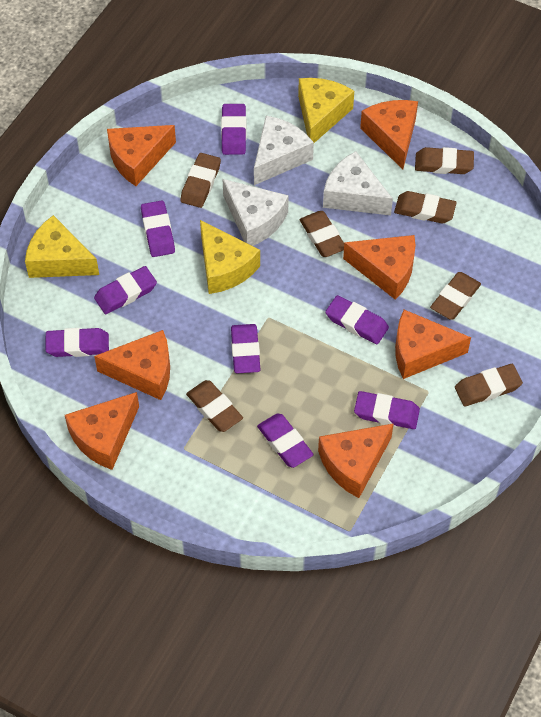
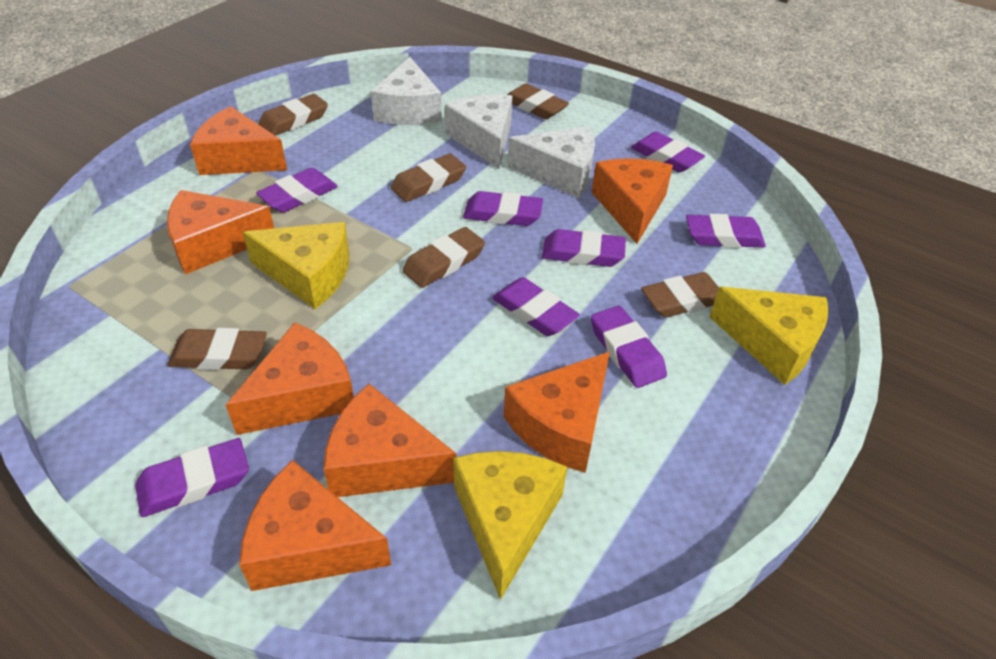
brown eraser: 7 -> 6

